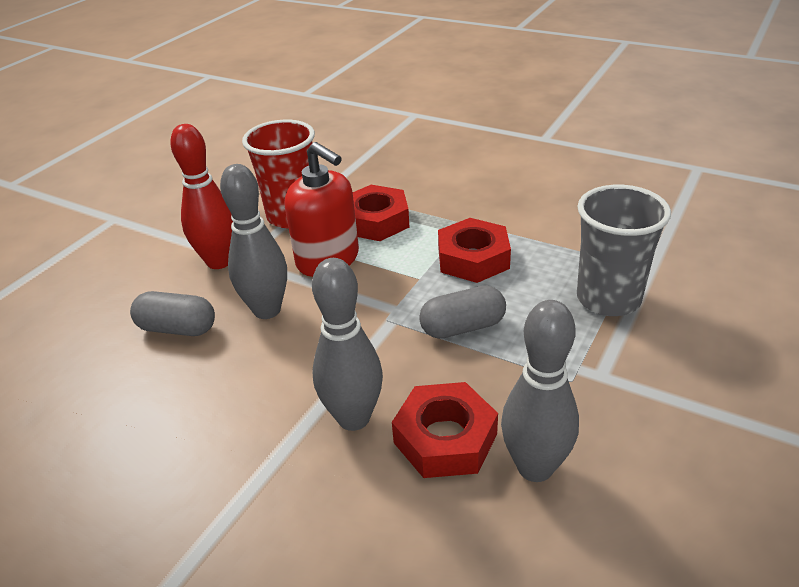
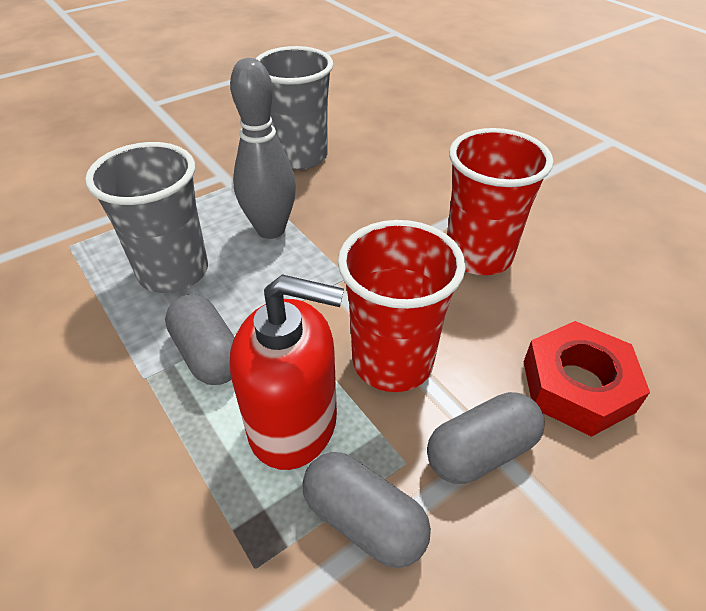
grey bowling pin: 3 -> 1
grey capsule: 2 -> 3
grey cup: 1 -> 2
red bowling pin: 1 -> 0
red cup: 1 -> 2
red nut: 3 -> 1

